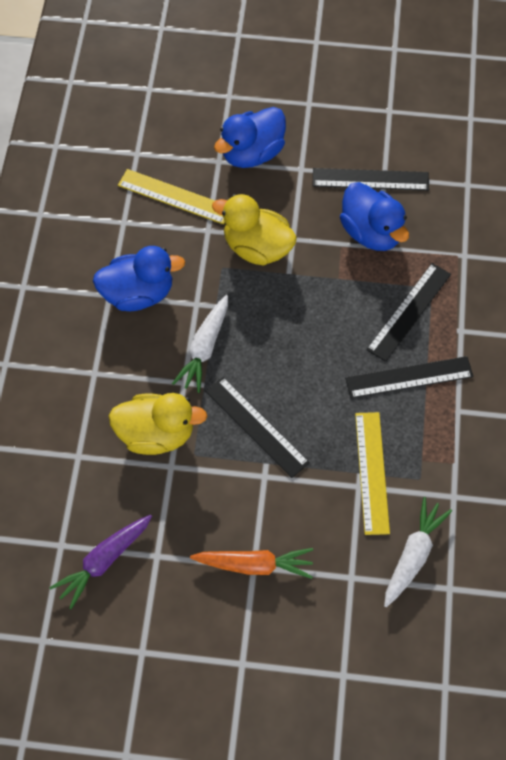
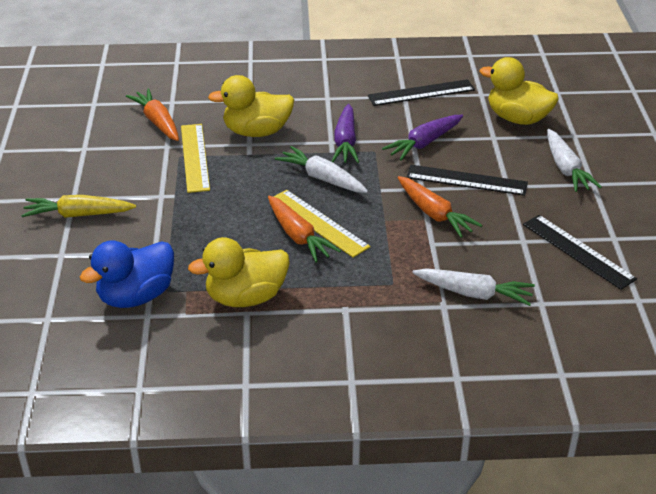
black ruler: 4 -> 3
blue duck: 3 -> 1
orange carrot: 1 -> 3
purple carrot: 1 -> 2
white carrot: 2 -> 3
yellow carrot: 0 -> 1
yellow duck: 2 -> 3

